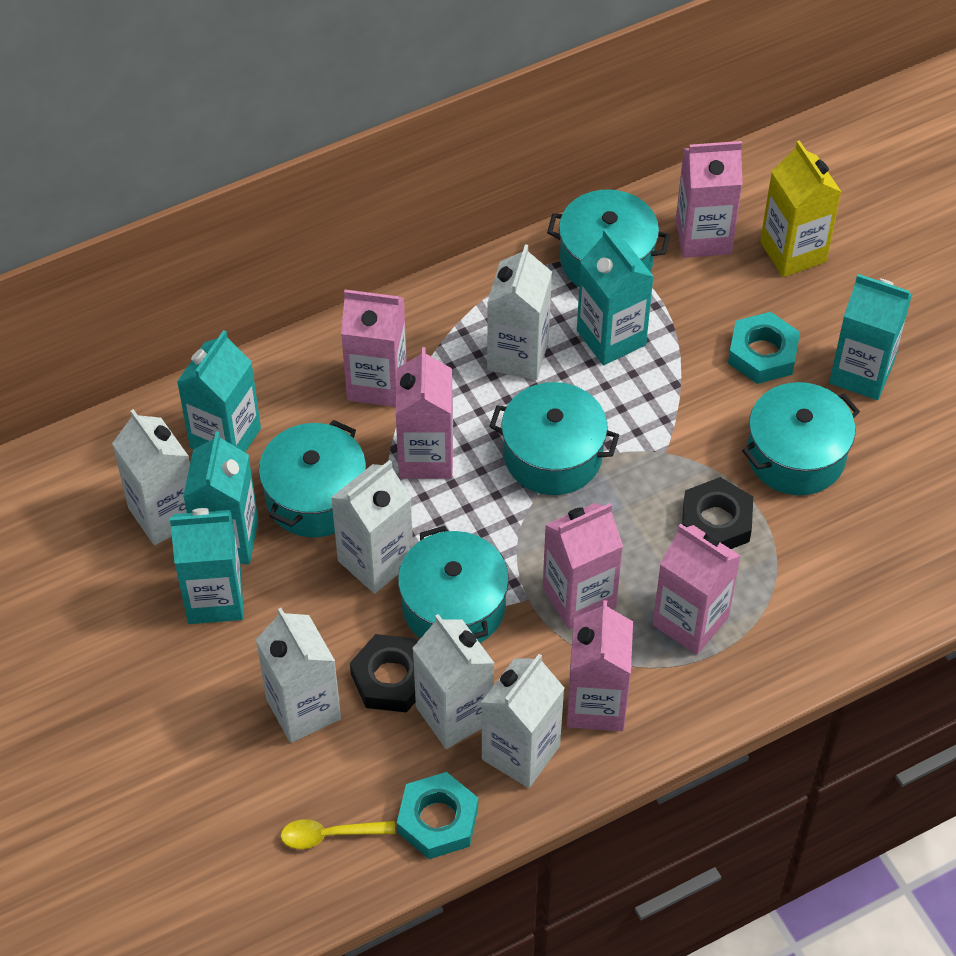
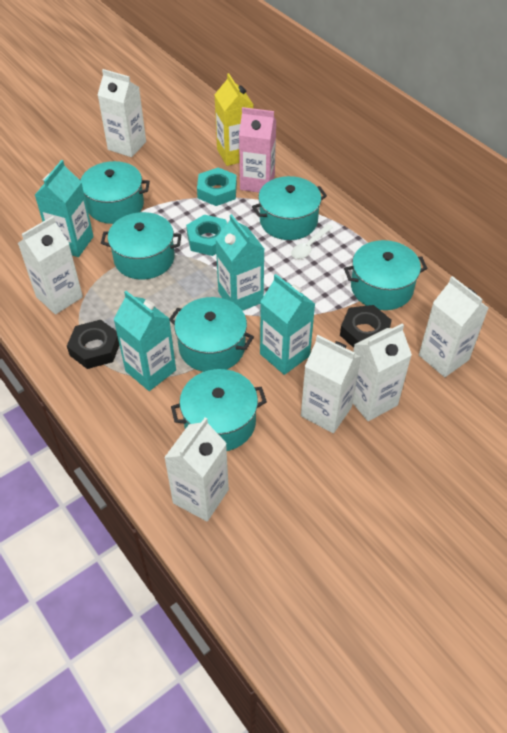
pink carton: 6 -> 1
turquoise carton: 5 -> 4
turquoise pot: 5 -> 6
white spoon: 0 -> 1
yellow spoon: 1 -> 0

